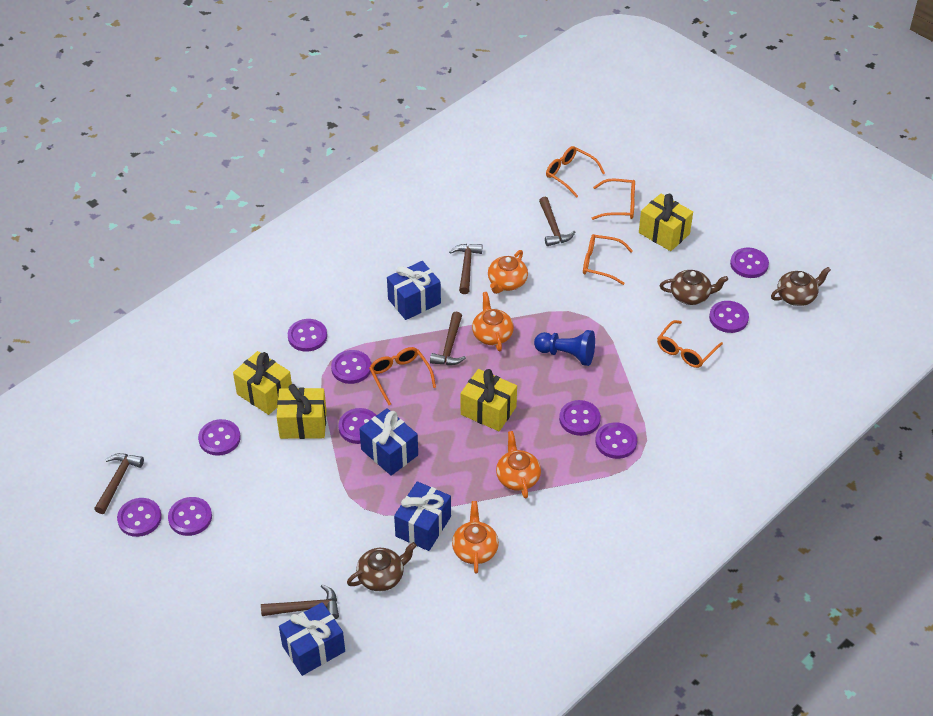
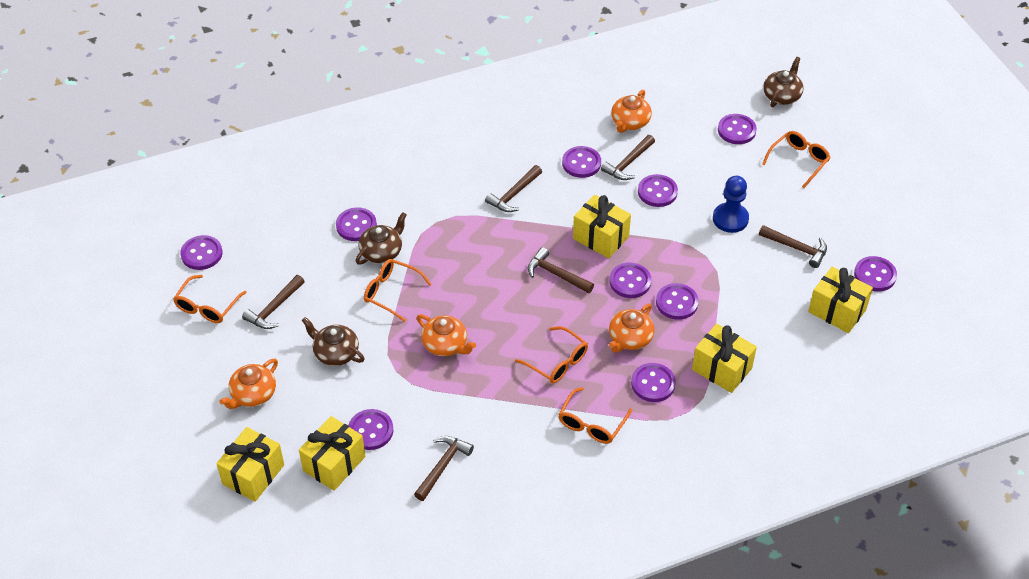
blue gift: 4 -> 0
brown hammer: 5 -> 6
yellow gift: 4 -> 5

